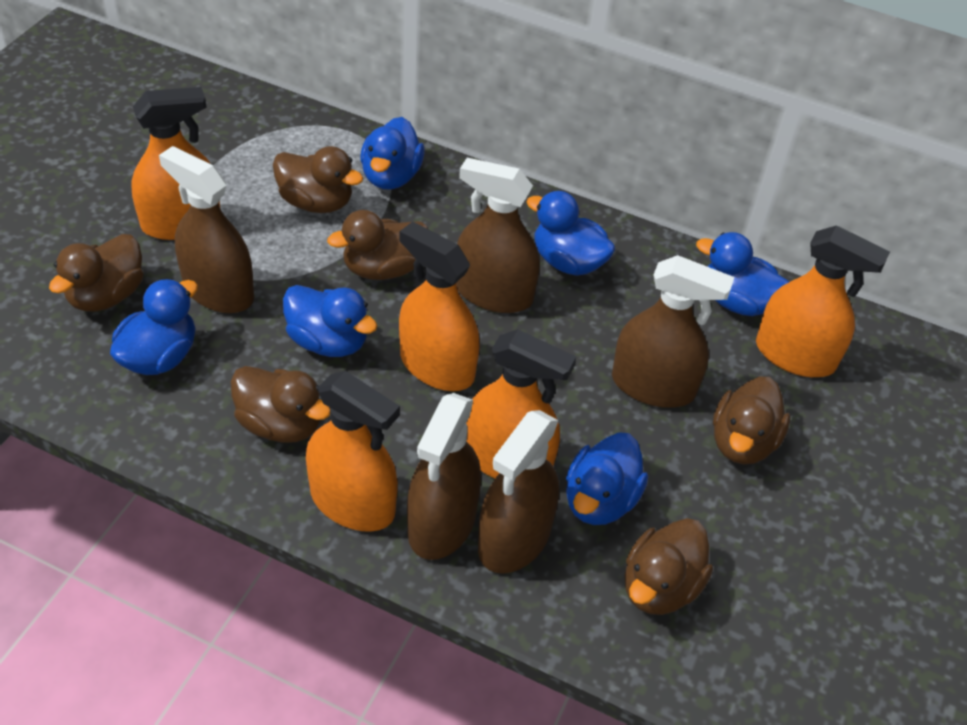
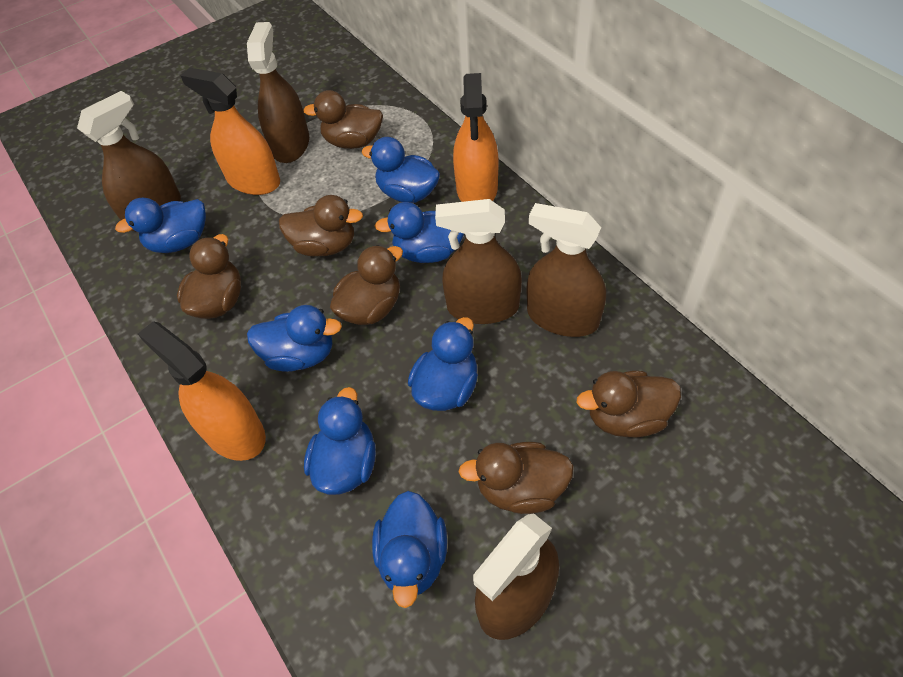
blue duck: 6 -> 7
orange spray bottle: 5 -> 3

